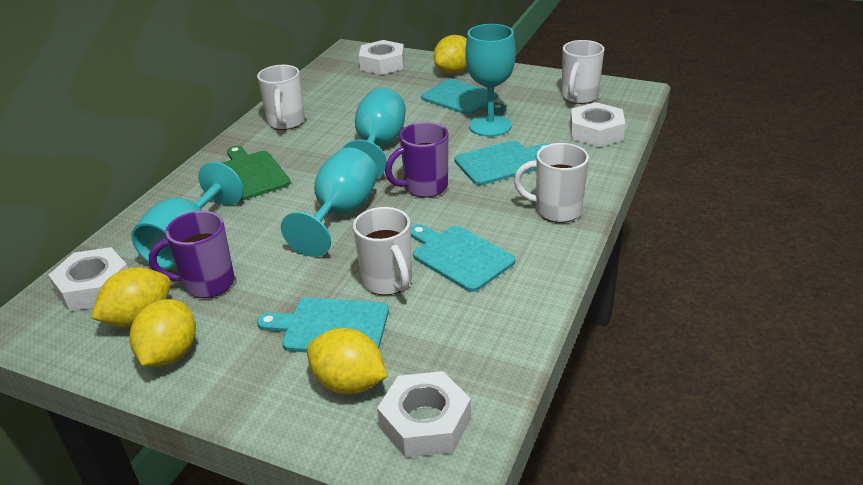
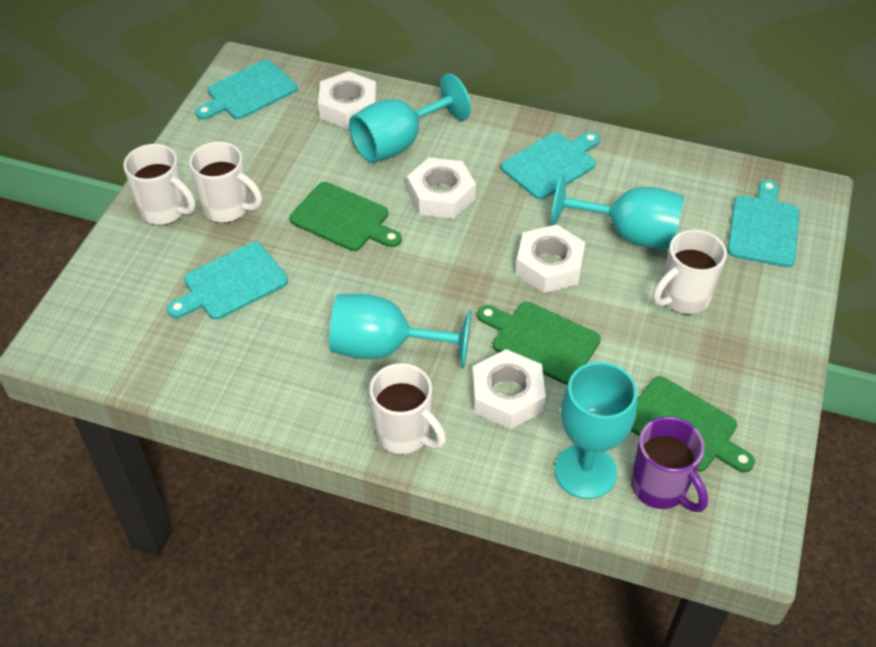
green cutting board: 1 -> 3
purple mug: 2 -> 1
yellow lemon: 4 -> 0

